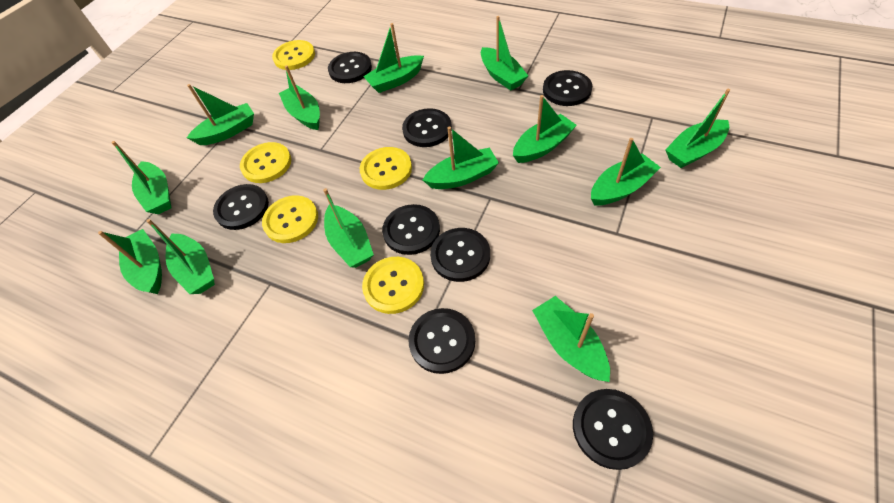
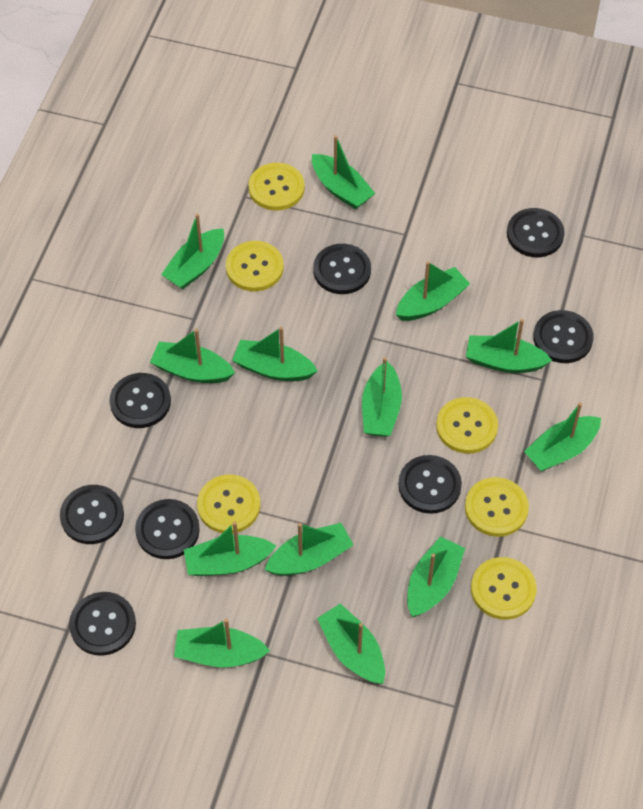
yellow button: 5 -> 6

